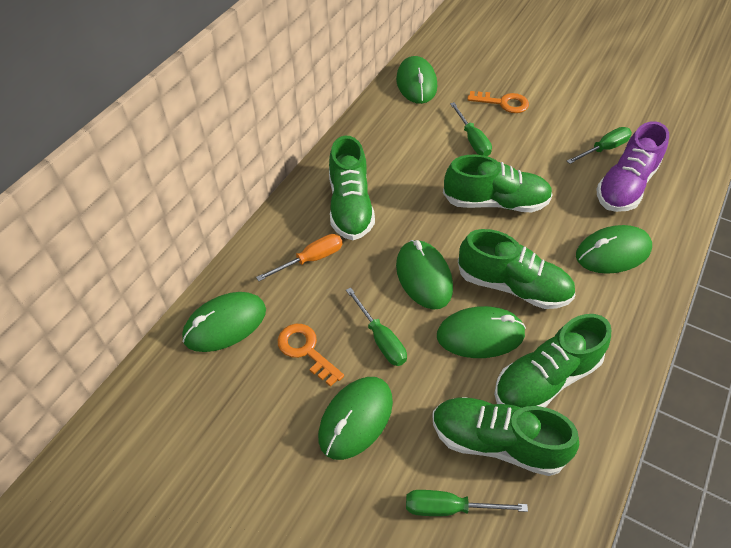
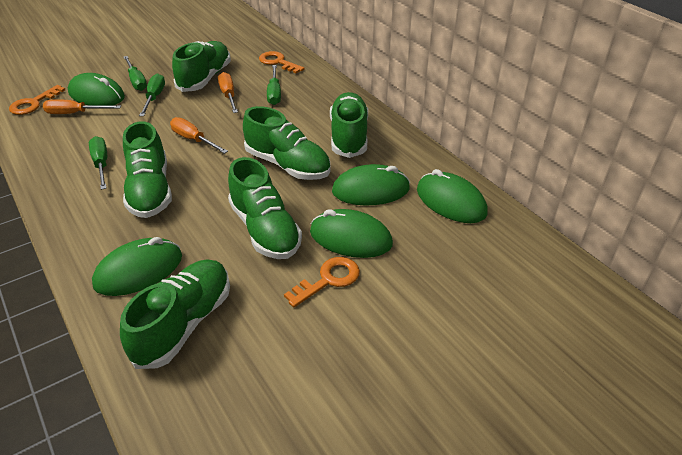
green mouse: 6 -> 5
green shoe: 5 -> 6
orange key: 2 -> 3
orange screwdriver: 1 -> 3
purple shoe: 1 -> 0

